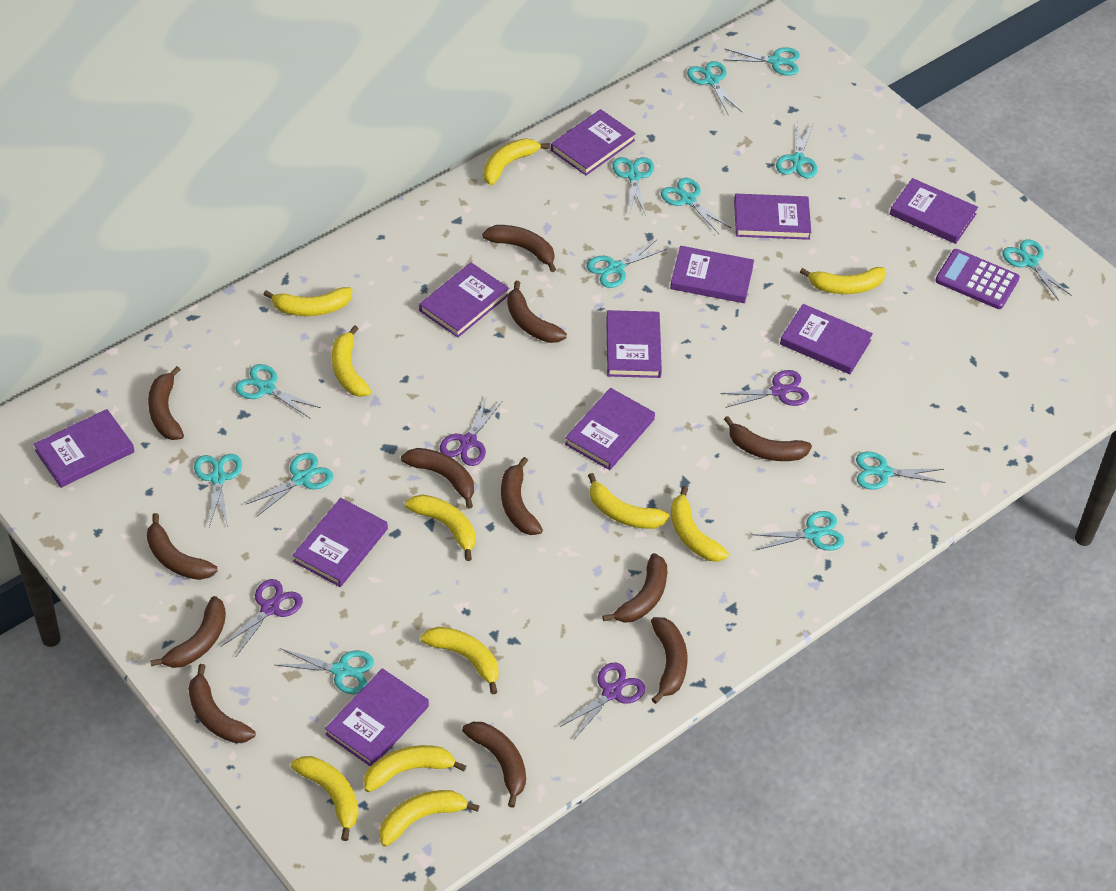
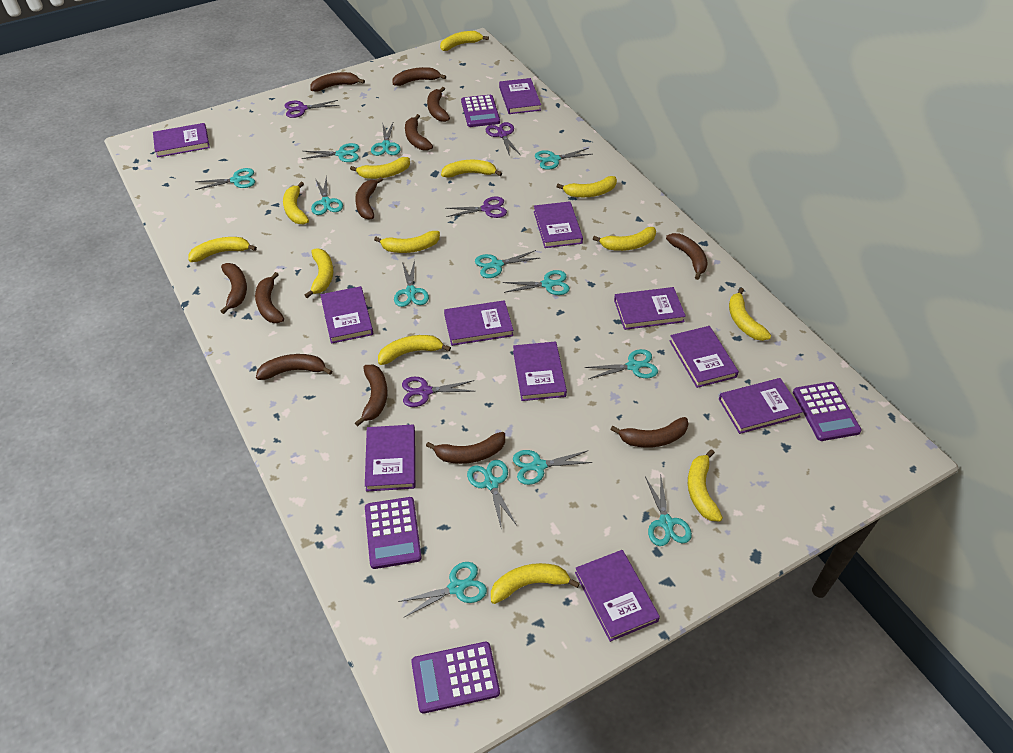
purple calculator: 1 -> 4
yellow banana: 11 -> 13

